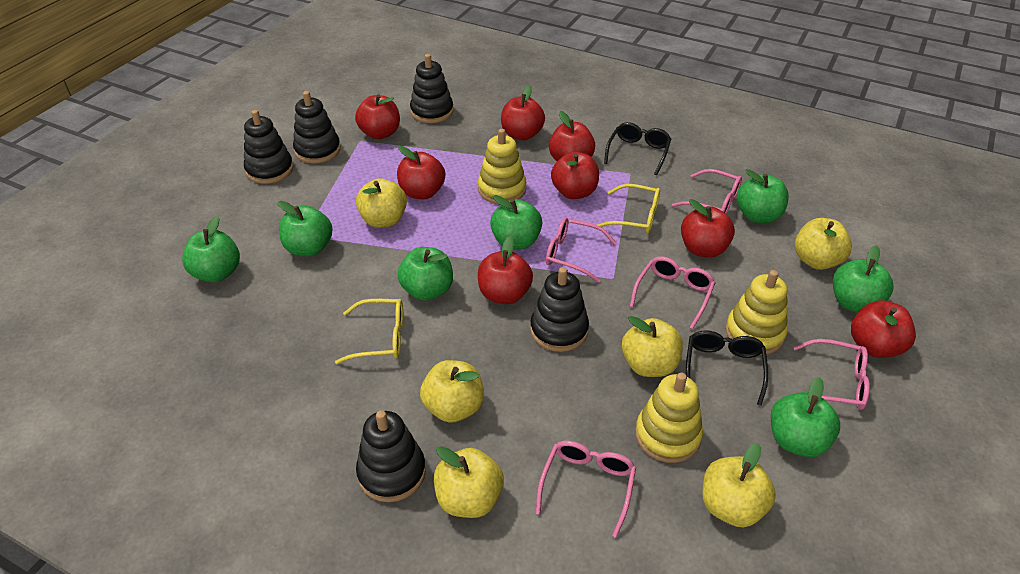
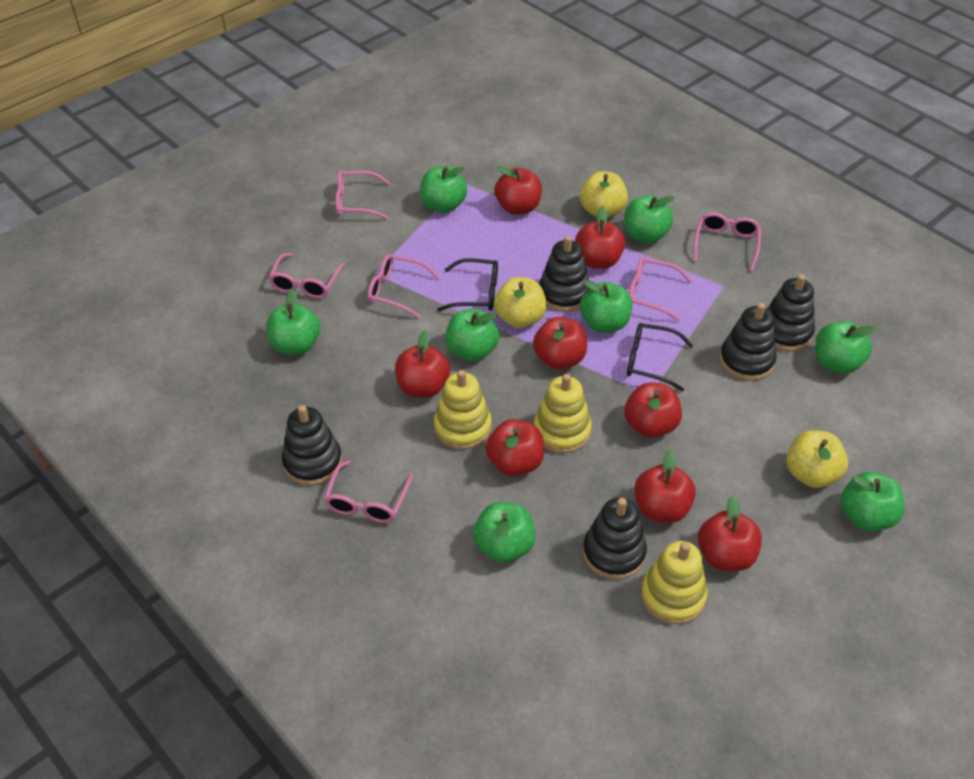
green apple: 7 -> 8
pink glasses: 5 -> 6
yellow apple: 6 -> 3
yellow glasses: 2 -> 0

